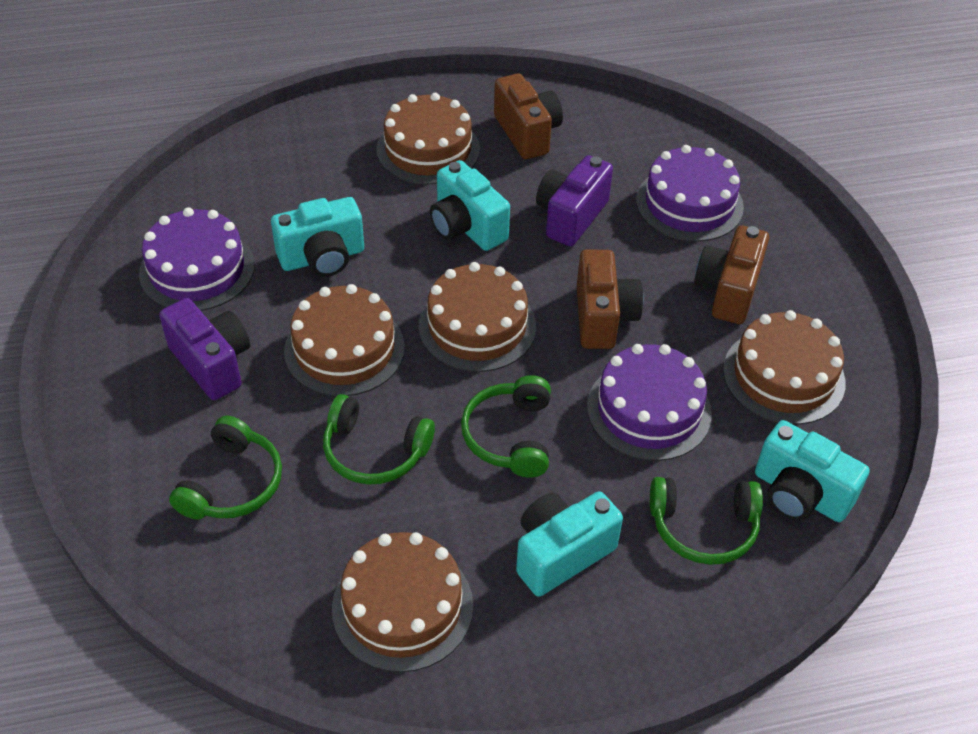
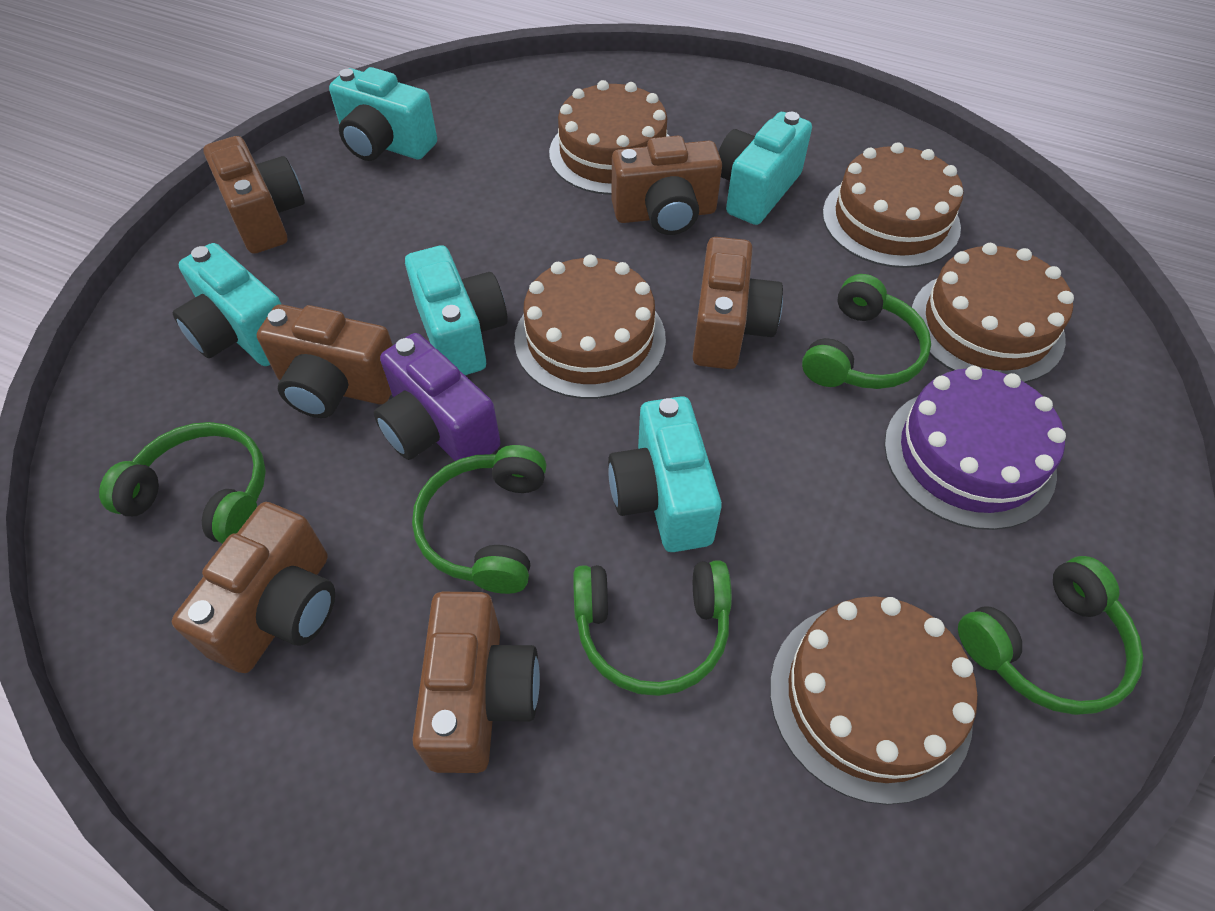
brown camera: 3 -> 6
green headphones: 4 -> 5
purple cake: 3 -> 1
purple camera: 2 -> 1
turquoise camera: 4 -> 5

